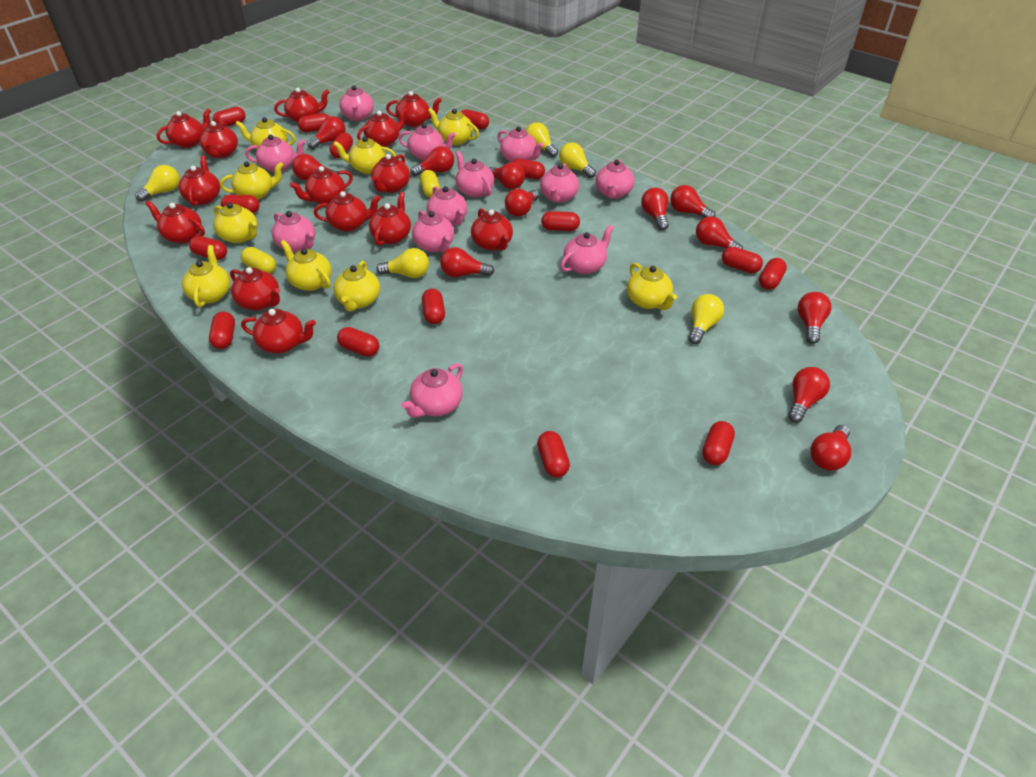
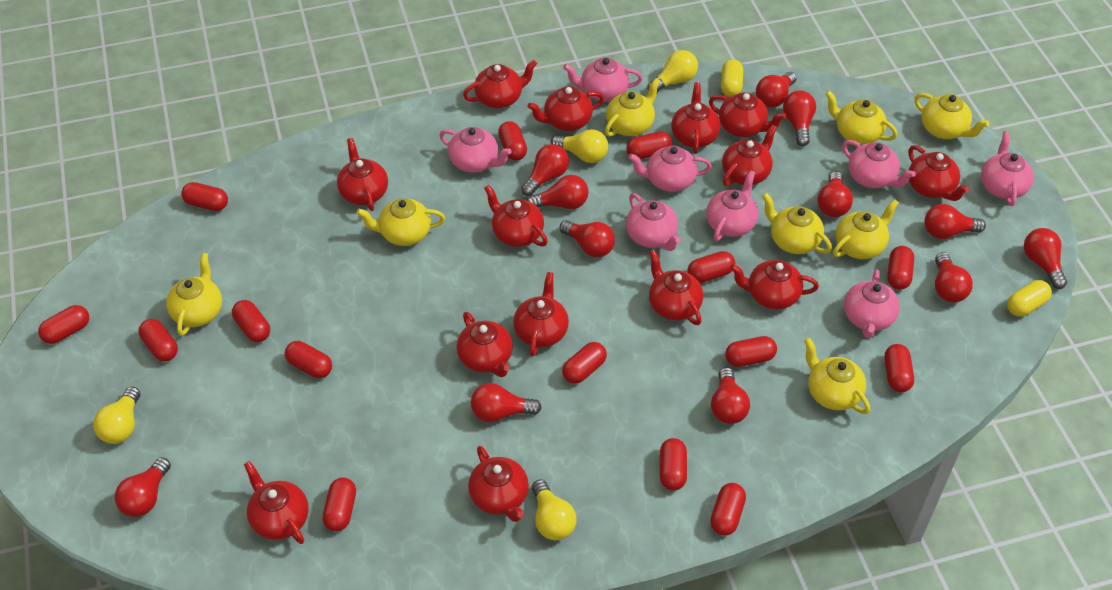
pink teapot: 12 -> 8
yellow light bulb: 5 -> 4
yellow teapot: 9 -> 8

